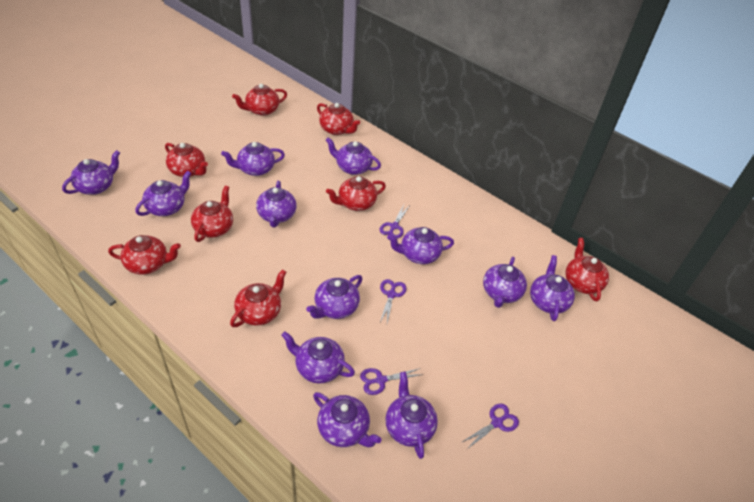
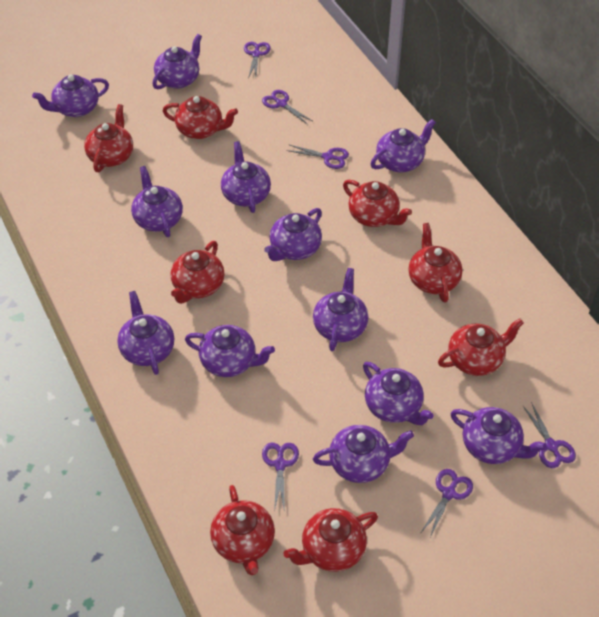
purple scissors: 4 -> 6

